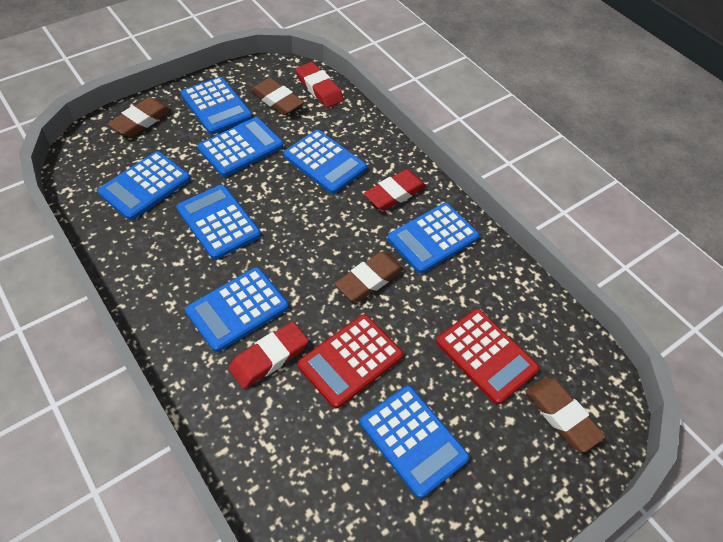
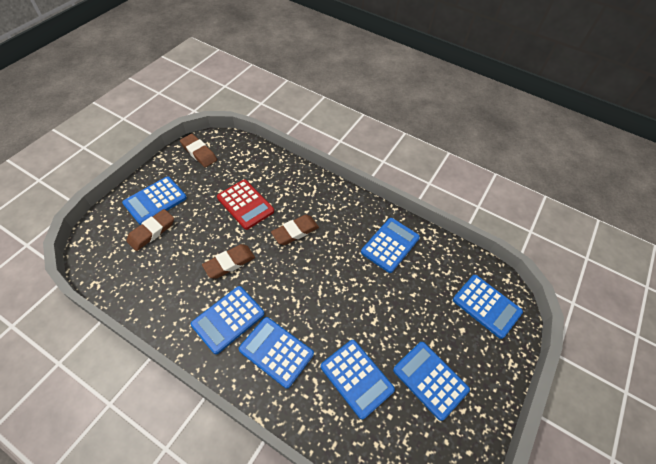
blue calculator: 8 -> 7
red calculator: 2 -> 1
red eraser: 3 -> 0

